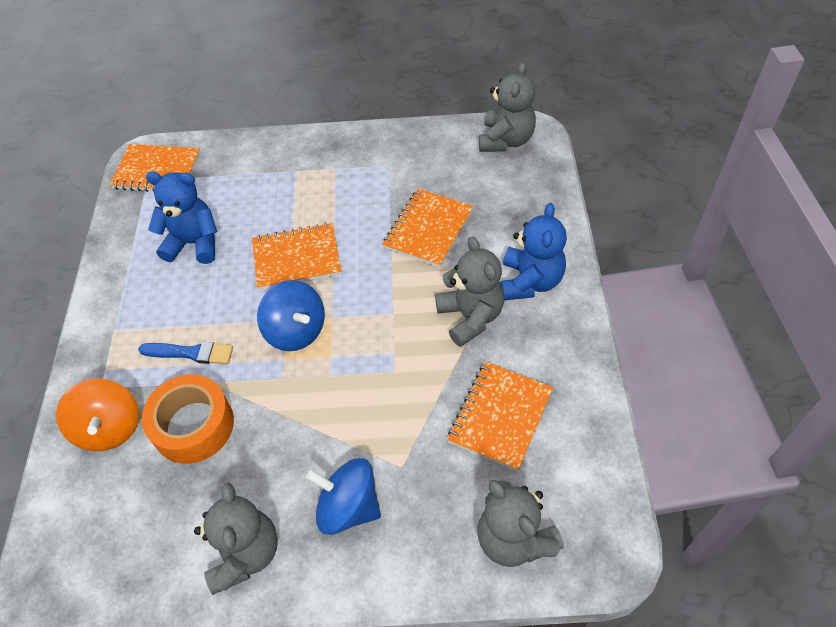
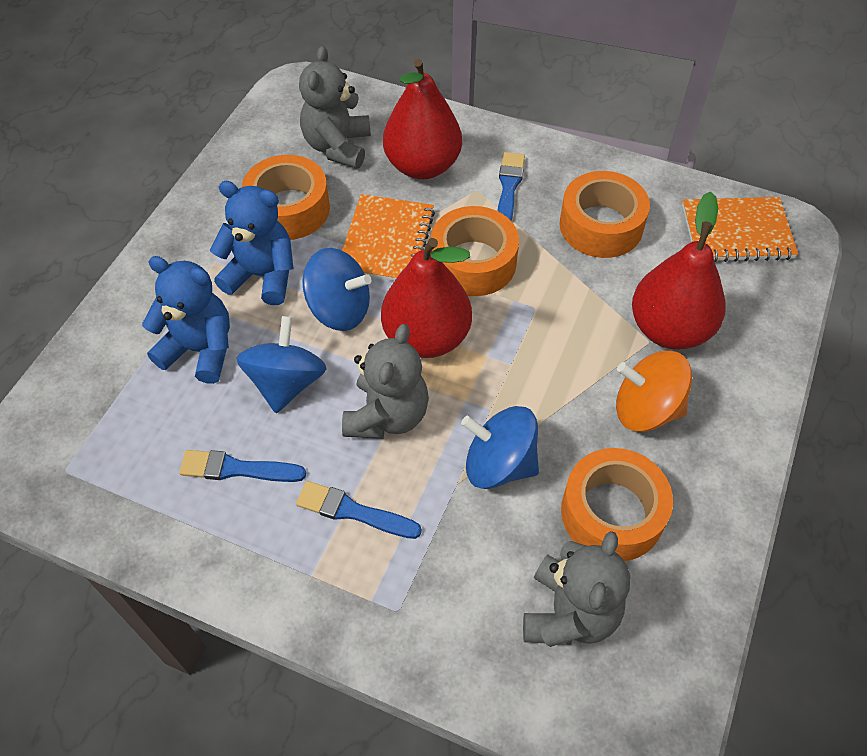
blue brush: 1 -> 3
blue spinning top: 2 -> 3
grey teddy bear: 4 -> 3
orange notebook: 4 -> 2
orange tape: 1 -> 4
red pear: 0 -> 3

